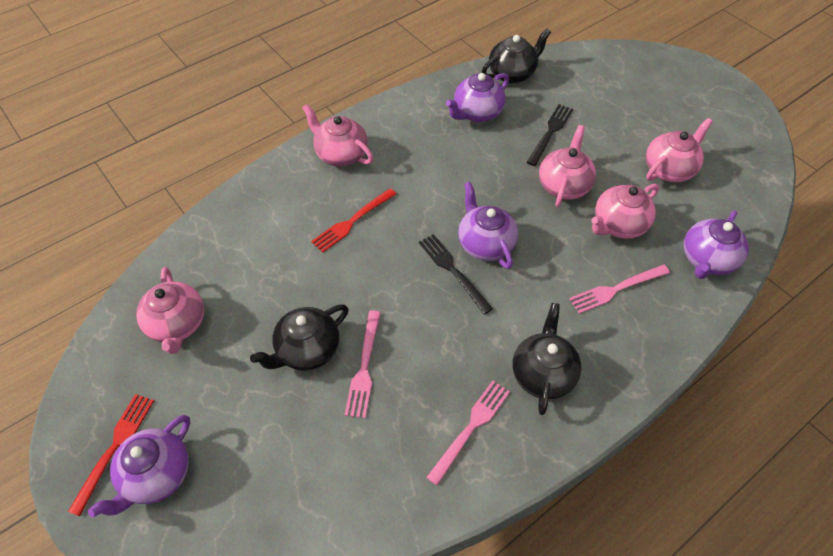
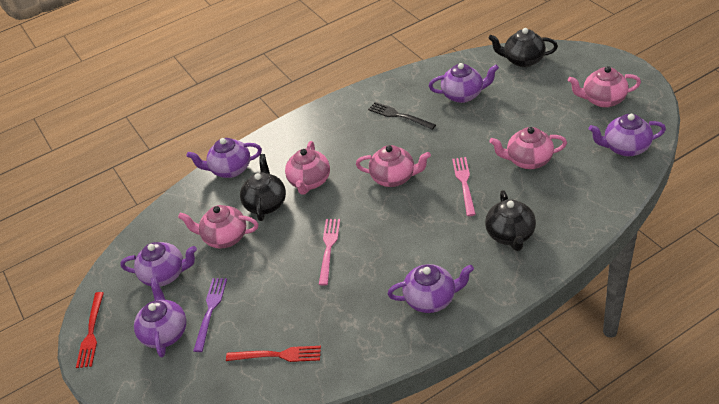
black fork: 2 -> 1
pink fork: 3 -> 2
purple fork: 0 -> 1
purple teapot: 4 -> 6

